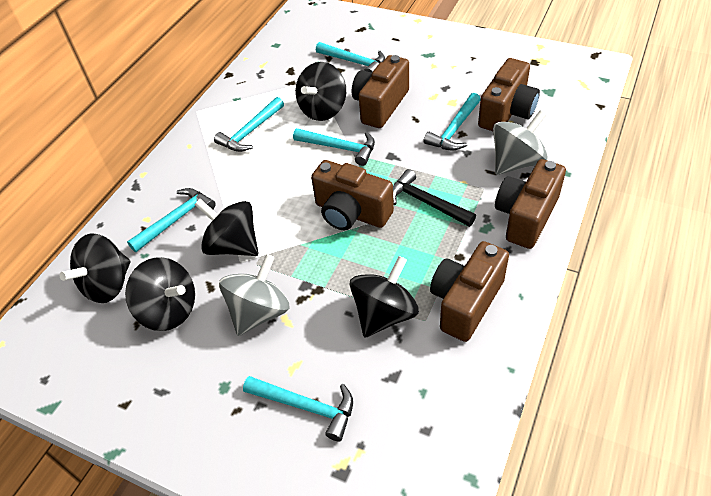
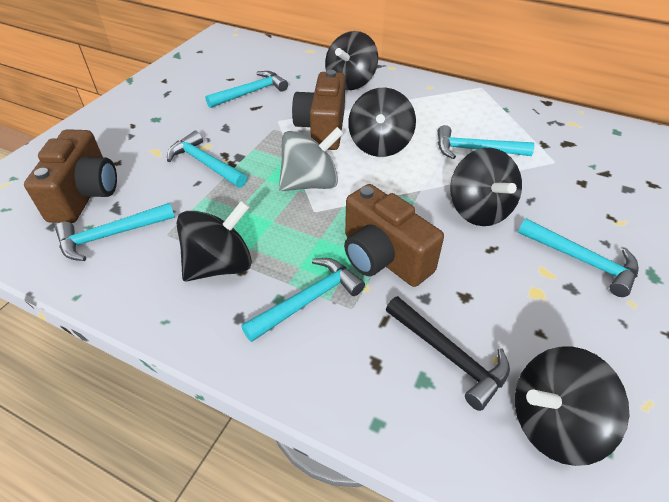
brown camera: 5 -> 3
grey spinning top: 2 -> 1

